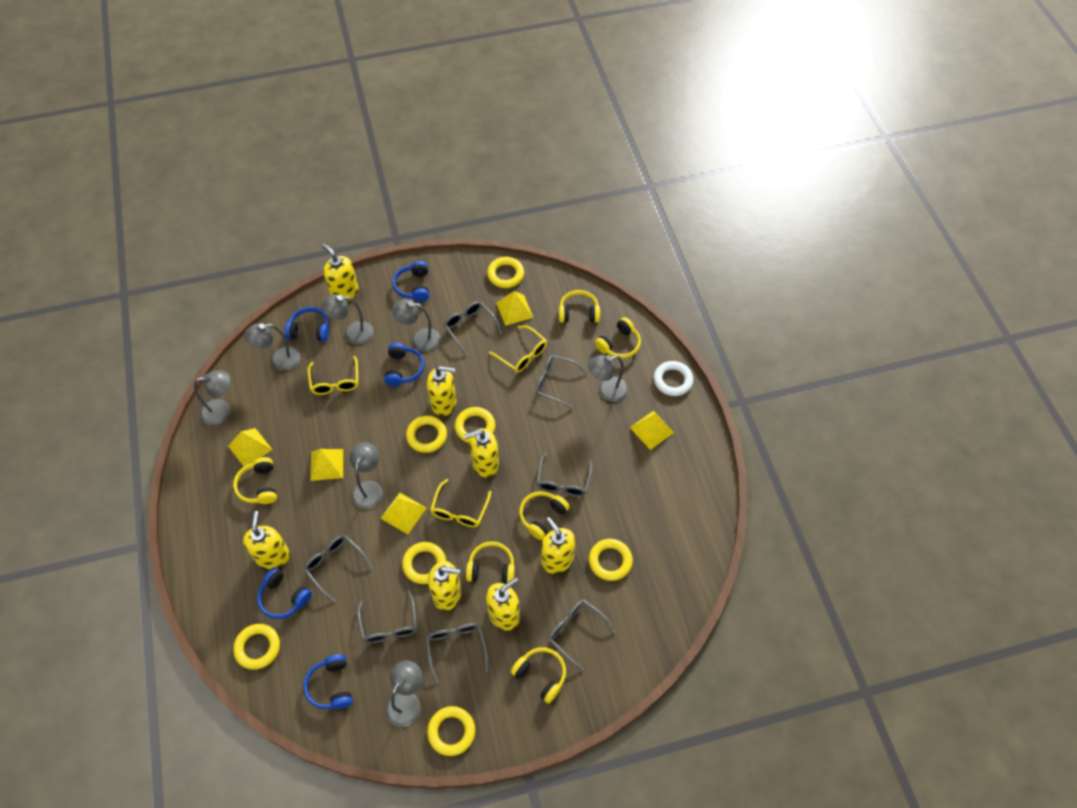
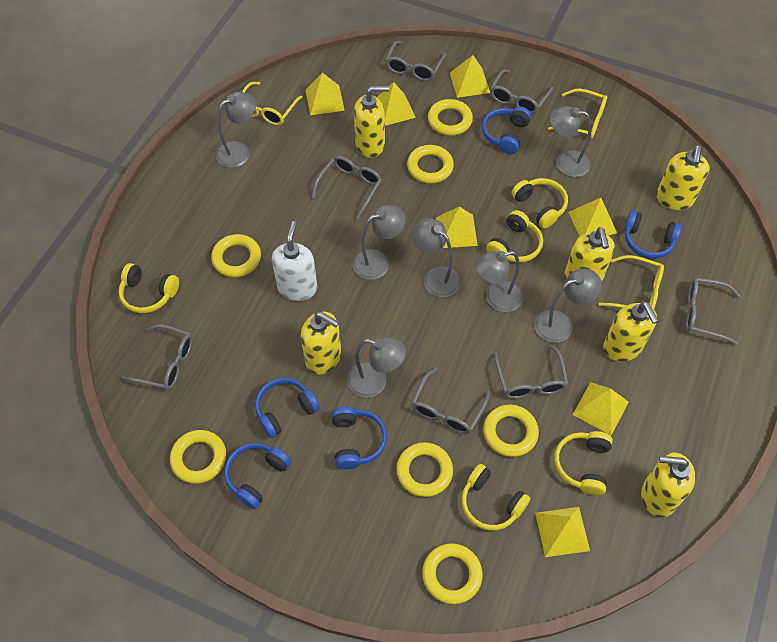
white ring: 1 -> 0
white soap dispenser: 0 -> 1
yellow headphones: 6 -> 5
yellow pyramid: 5 -> 7
yellow soap dispenser: 7 -> 6

